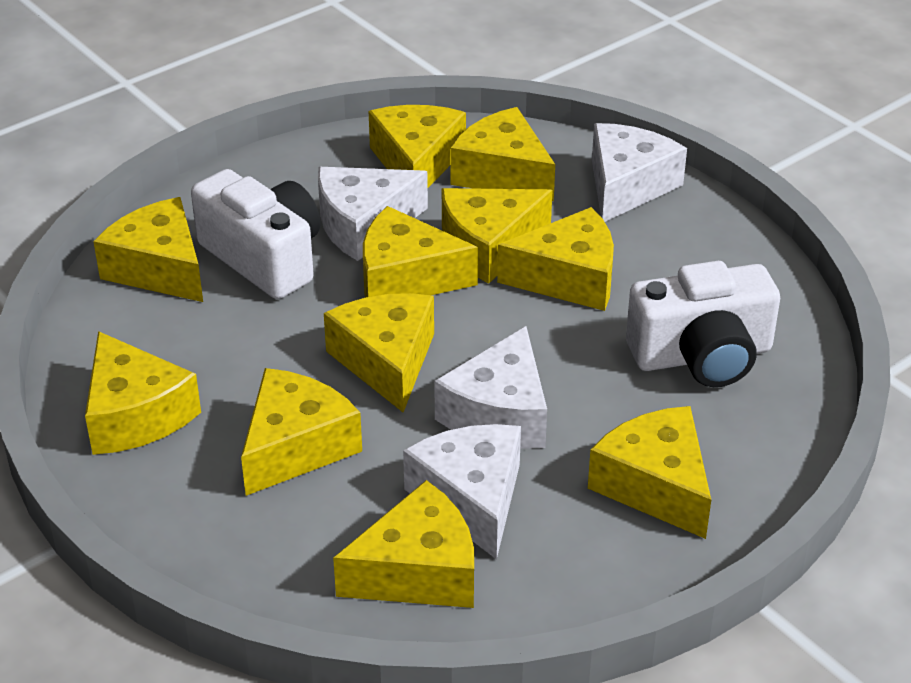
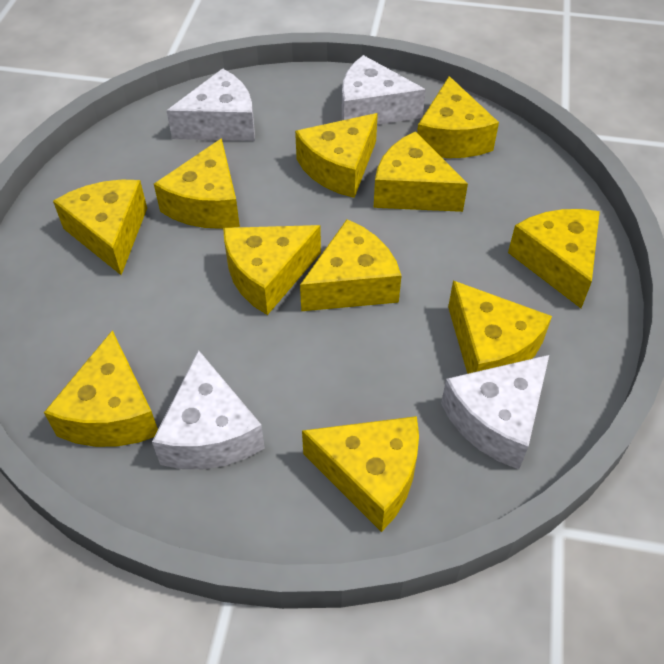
white camera: 2 -> 0

